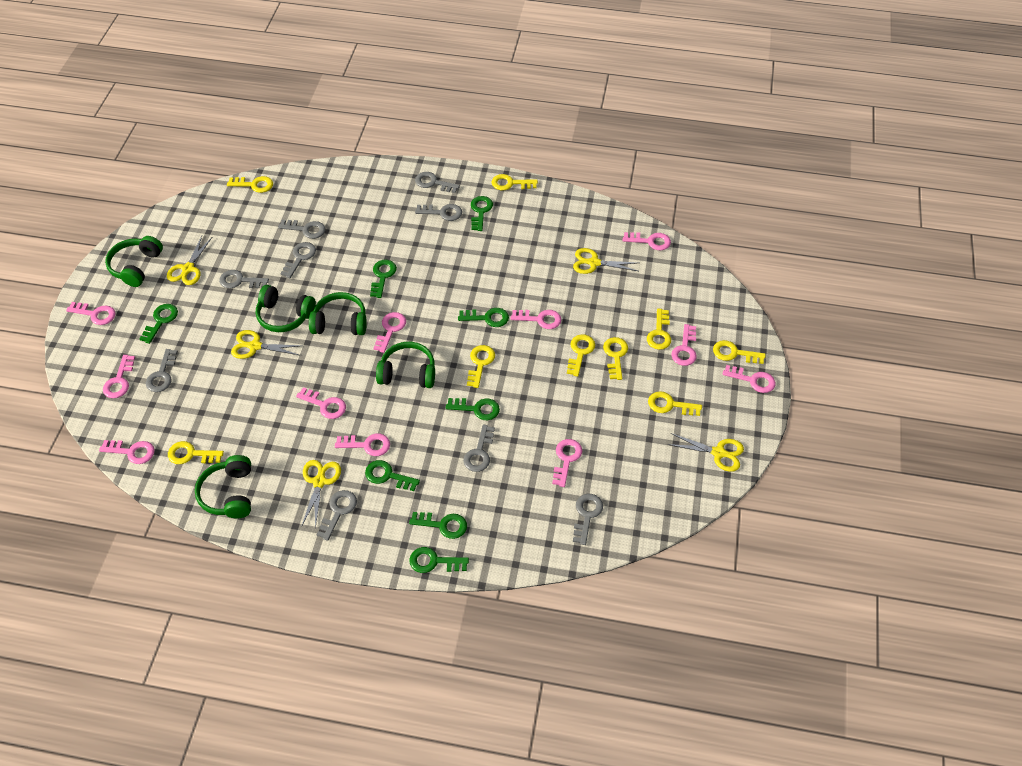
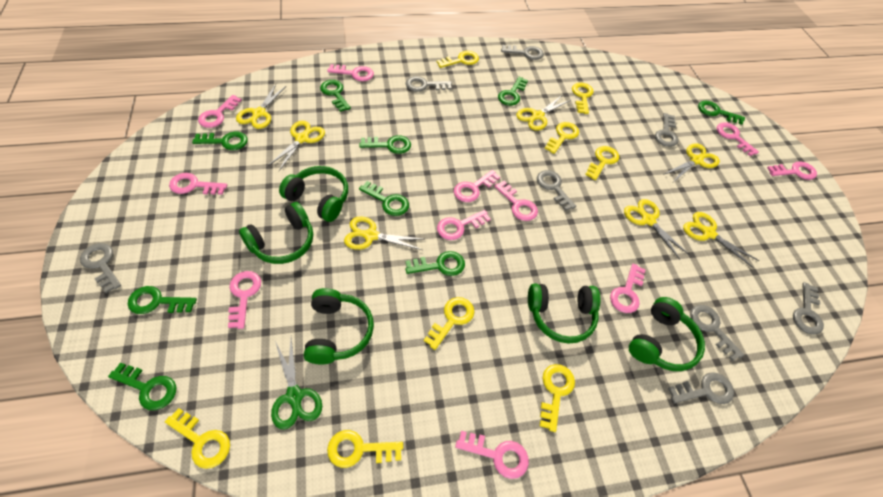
green key: 8 -> 9
green scissors: 0 -> 1
grey key: 9 -> 8
yellow key: 9 -> 8
yellow scissors: 5 -> 7

